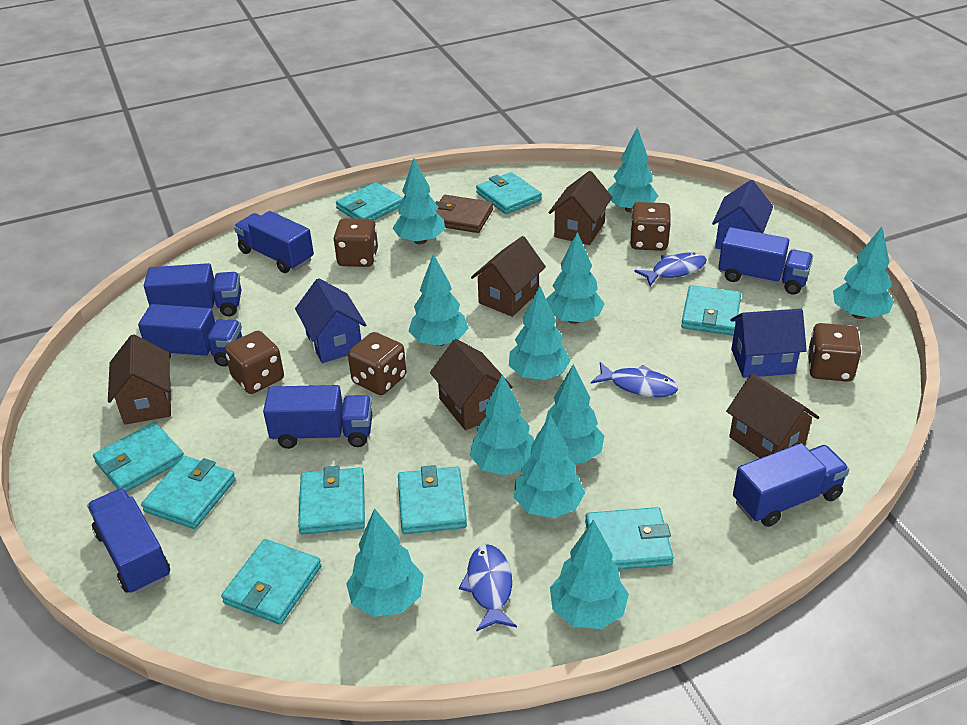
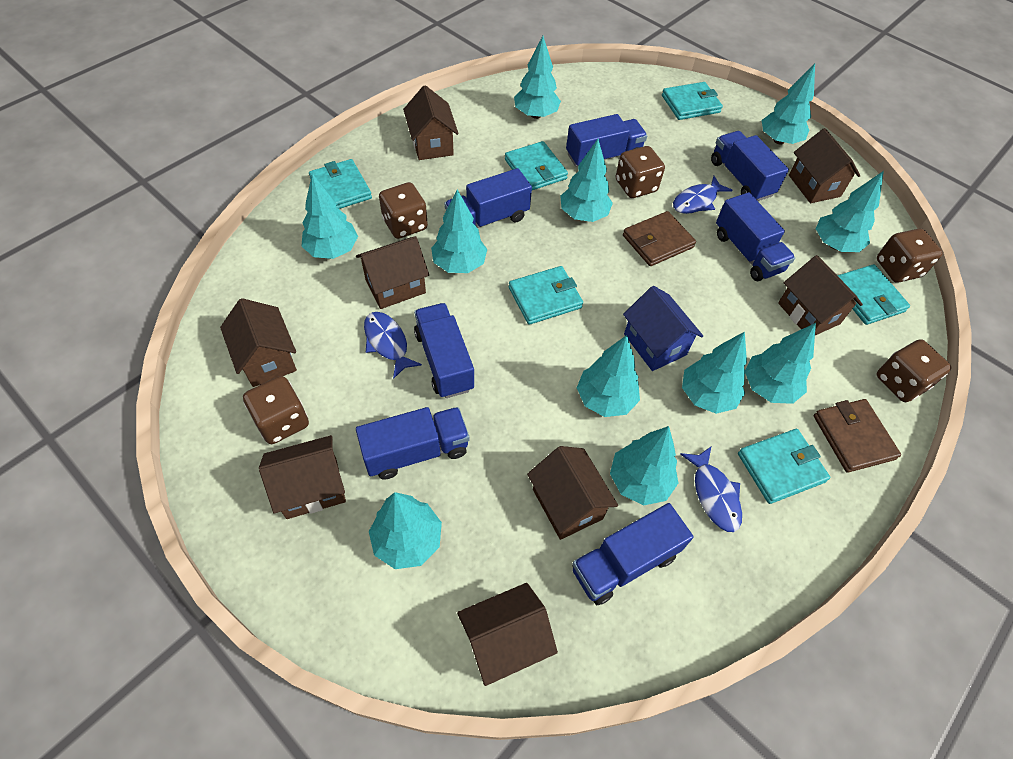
blue house: 3 -> 1
brown house: 5 -> 8
brown wallet: 1 -> 2
turquoise wallet: 9 -> 6

